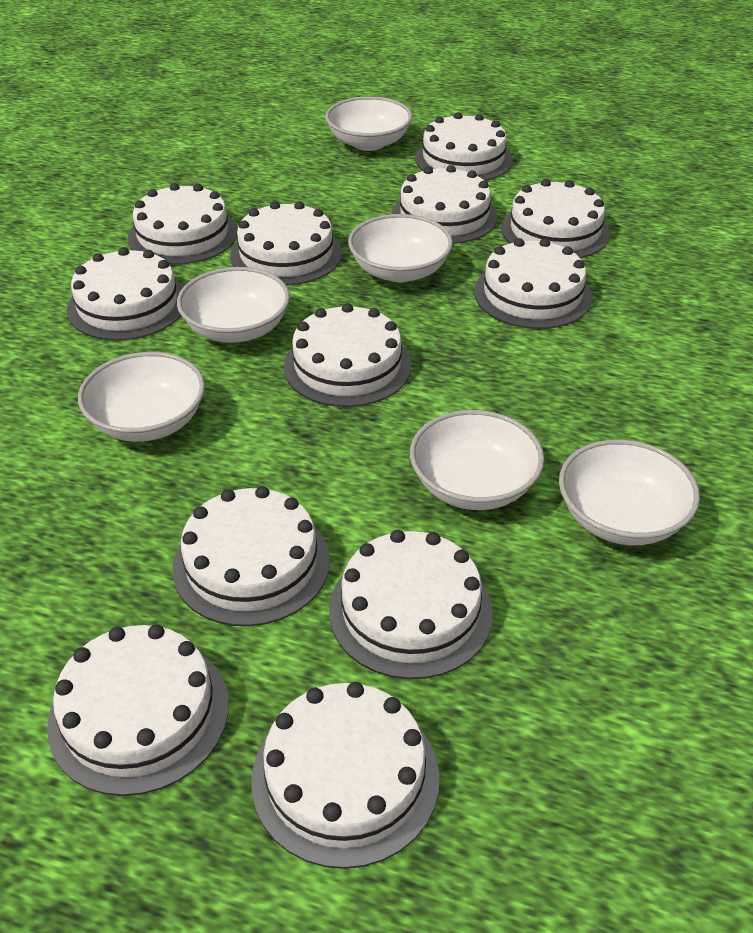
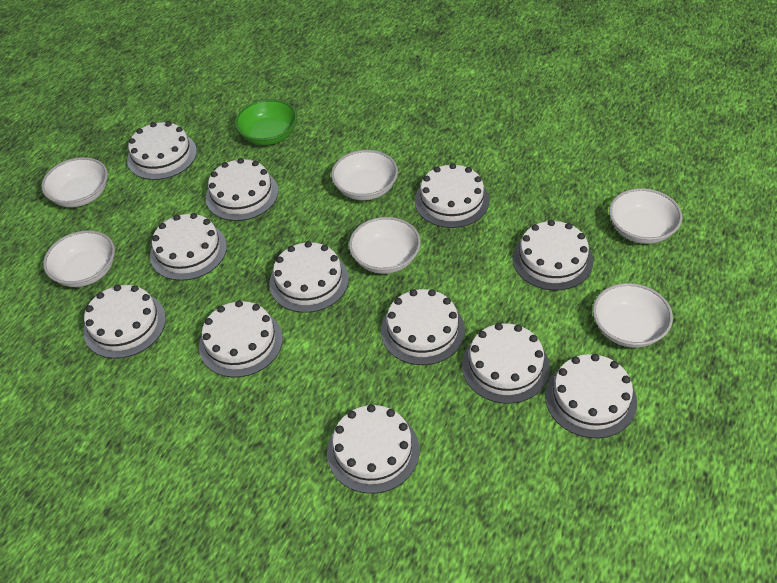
green bowl: 0 -> 1

